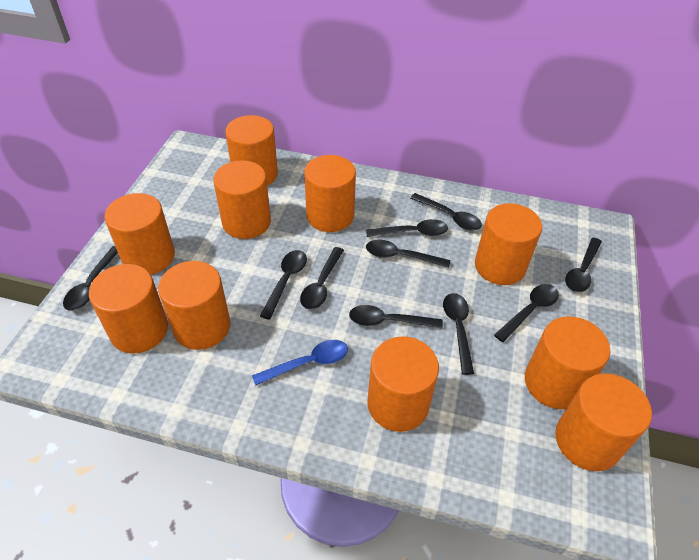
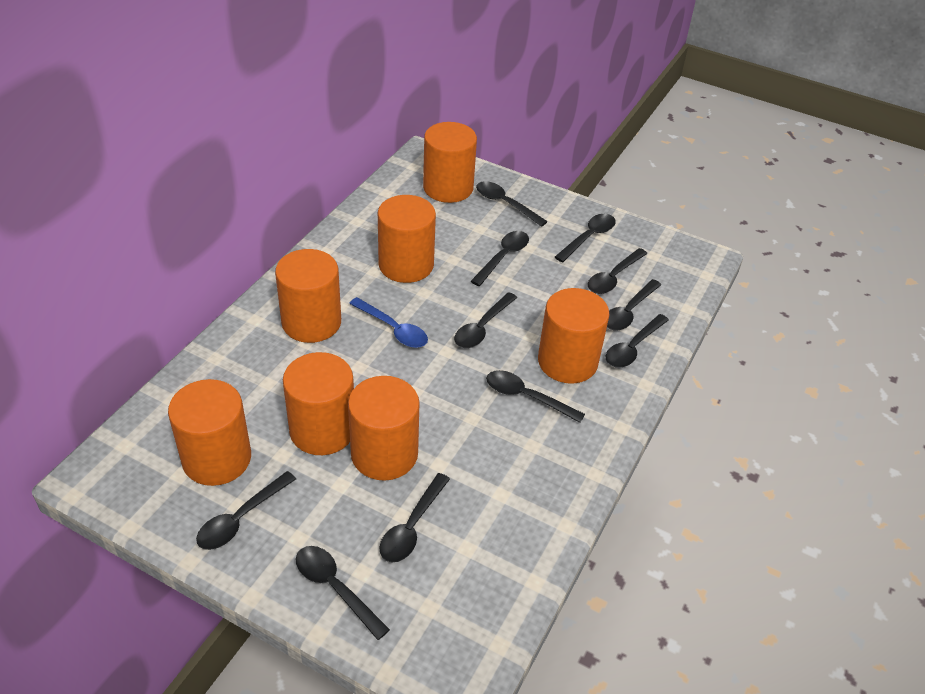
black spoon: 10 -> 11
orange cylinder: 10 -> 7

